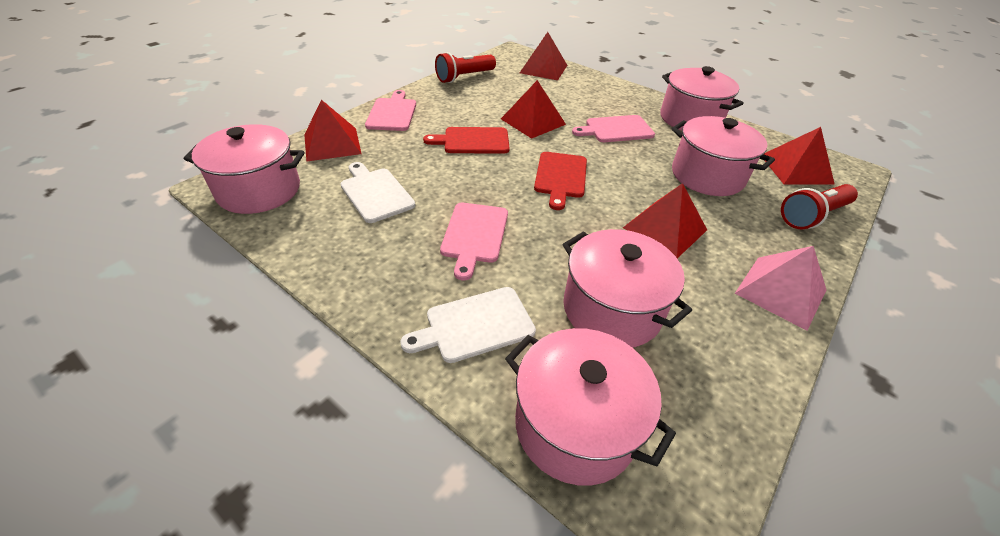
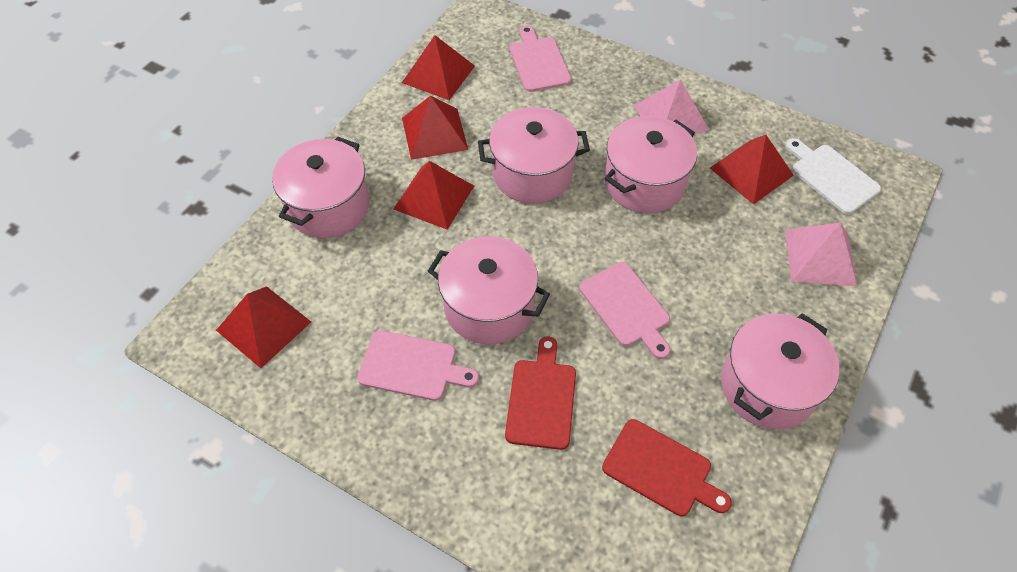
pink pyramid: 1 -> 2
red flashlight: 2 -> 0
white cutting board: 2 -> 1

